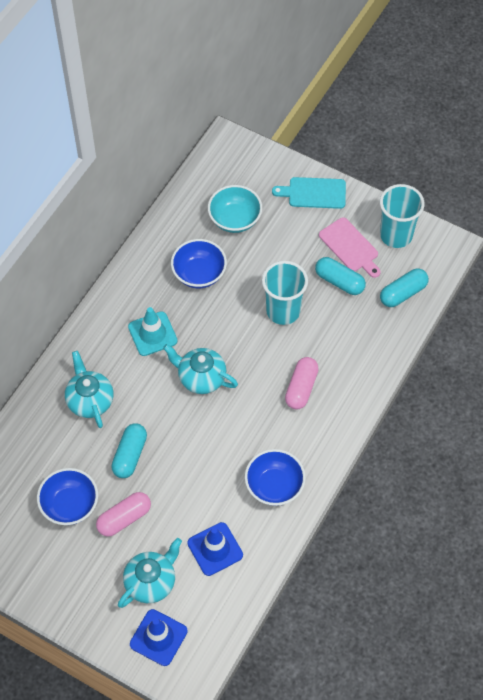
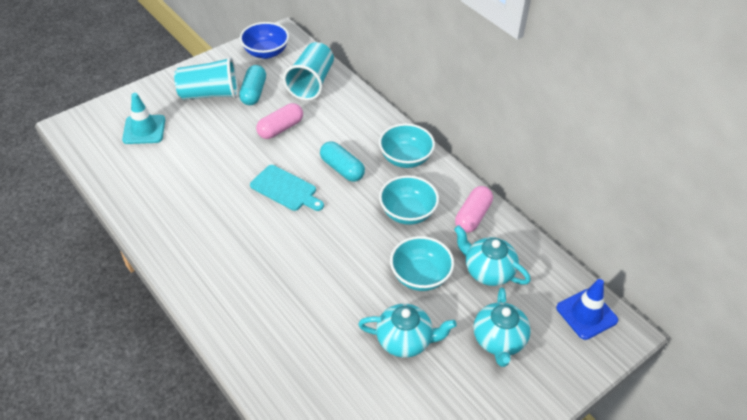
blue bowl: 3 -> 1
blue traffic cone: 2 -> 1
pink cutting board: 1 -> 0
turquoise bowl: 1 -> 3
turquoise capsule: 3 -> 2

